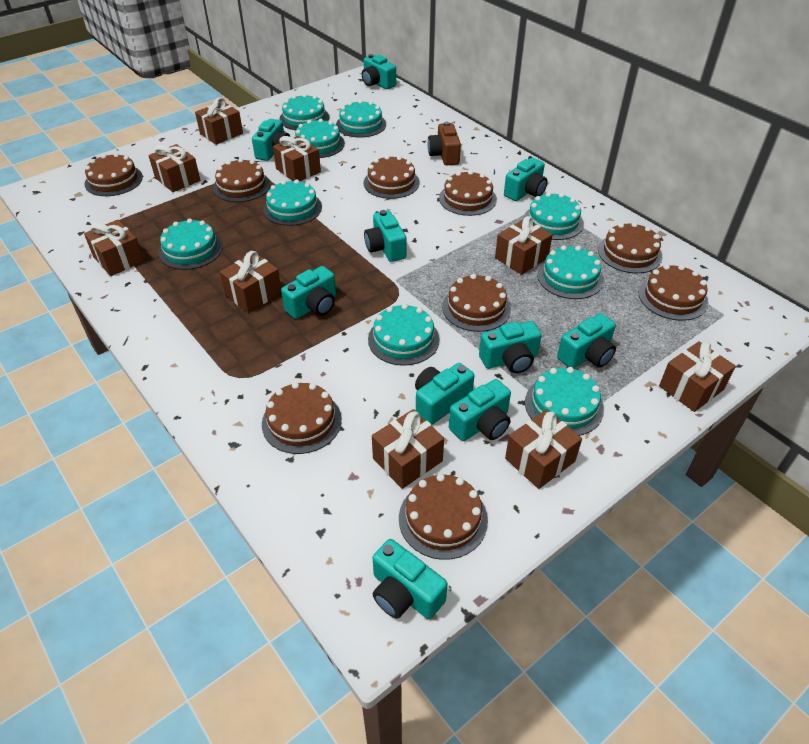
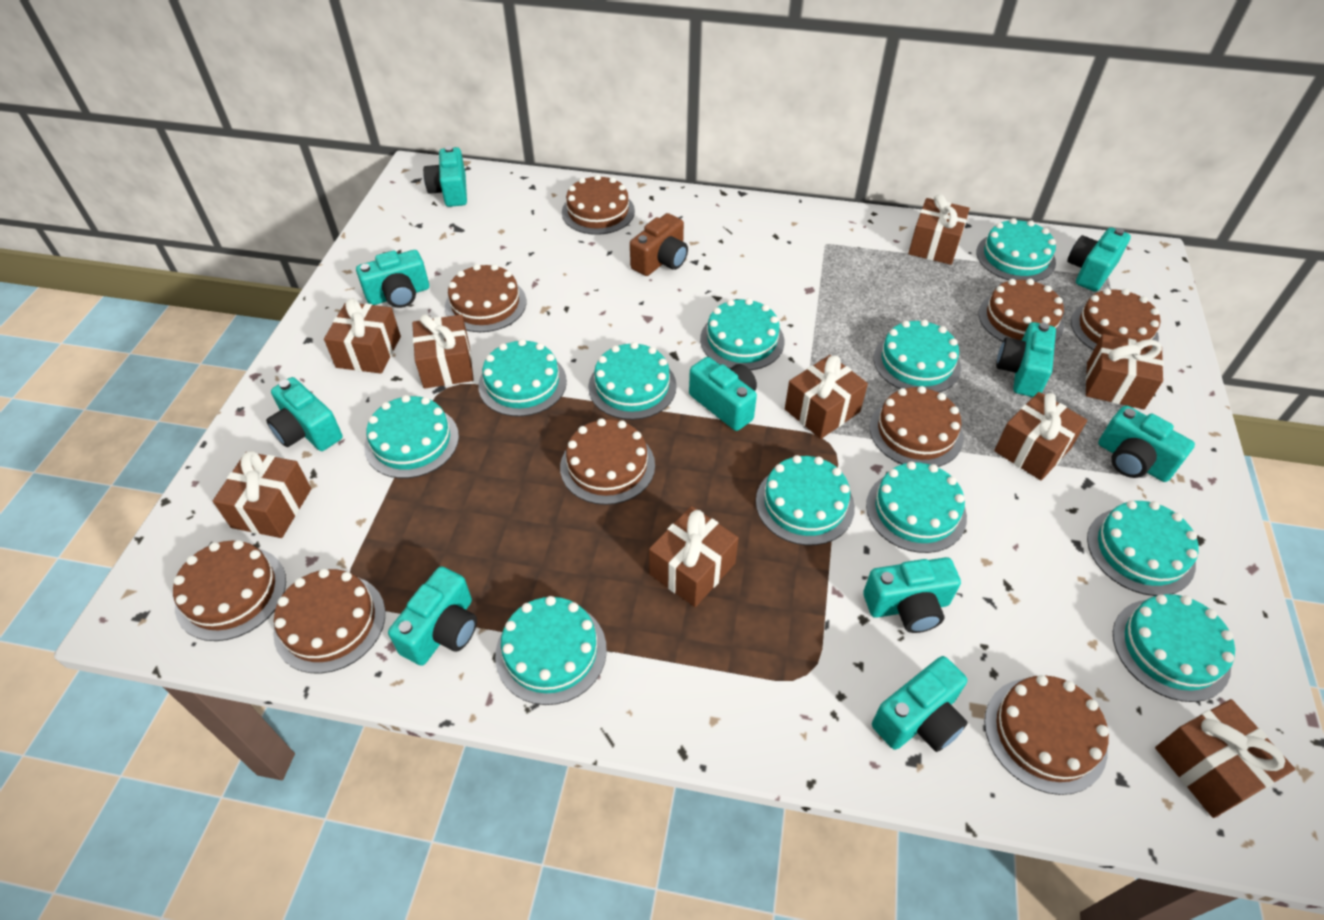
turquoise cake: 9 -> 11

